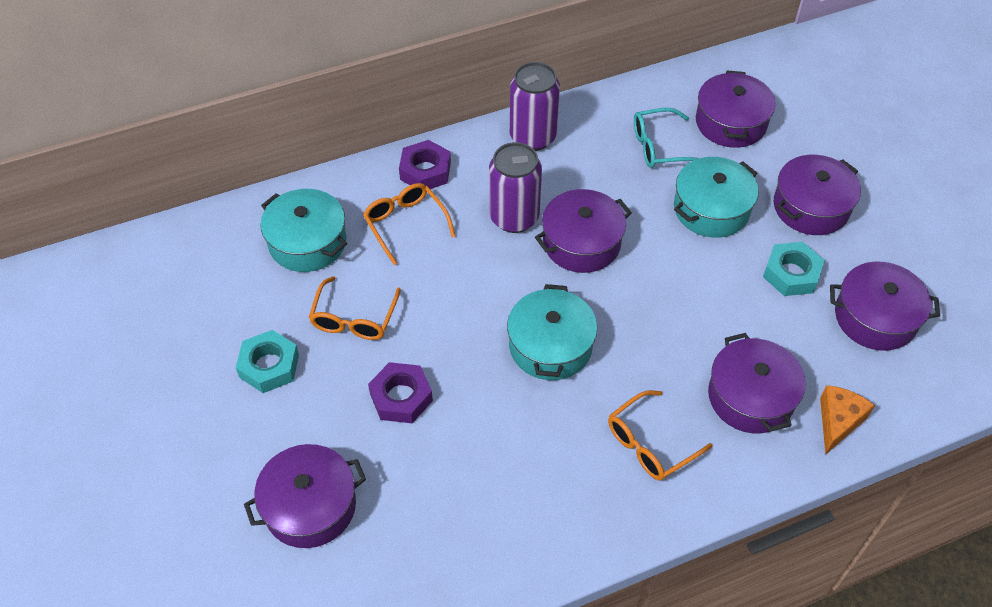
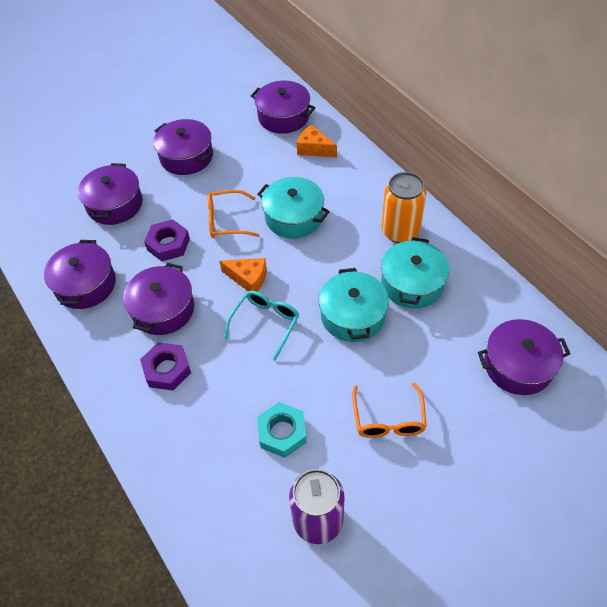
orange can: 0 -> 1
orange cheese: 1 -> 2
orange glasses: 3 -> 2
purple can: 2 -> 1
turquoise nut: 2 -> 1

